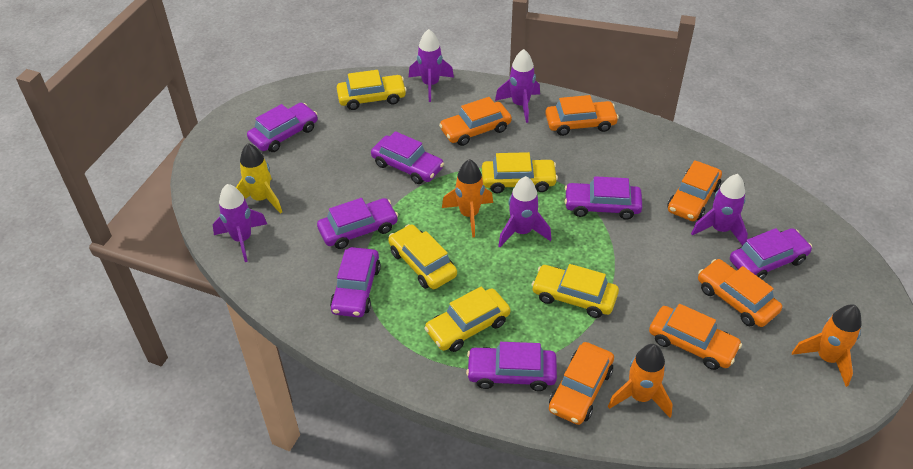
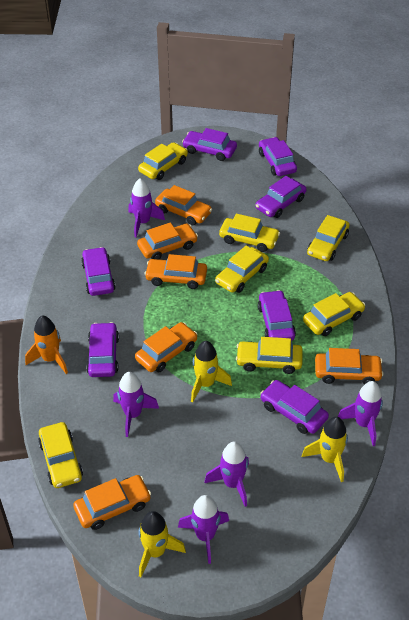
orange rocket: 3 -> 1
yellow car: 5 -> 7
yellow rocket: 1 -> 3

